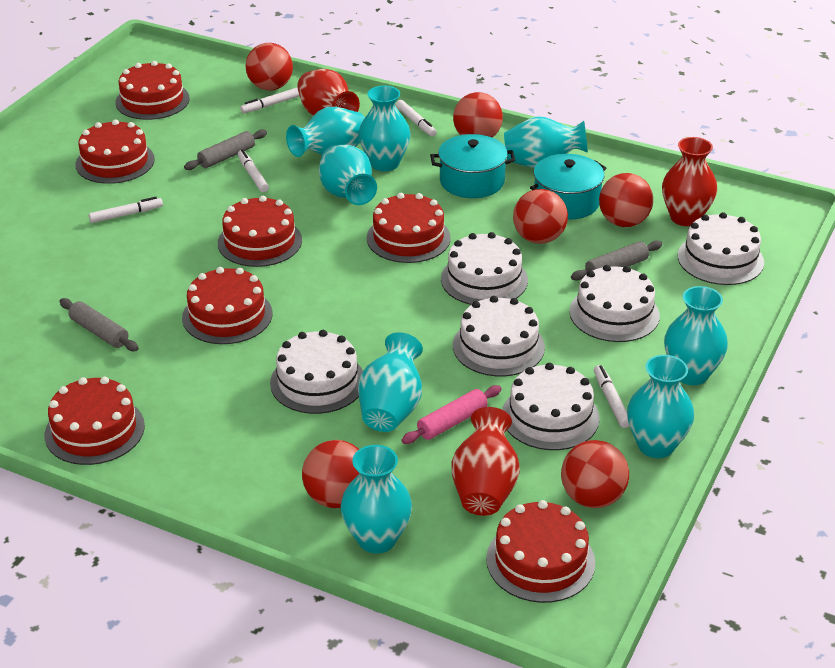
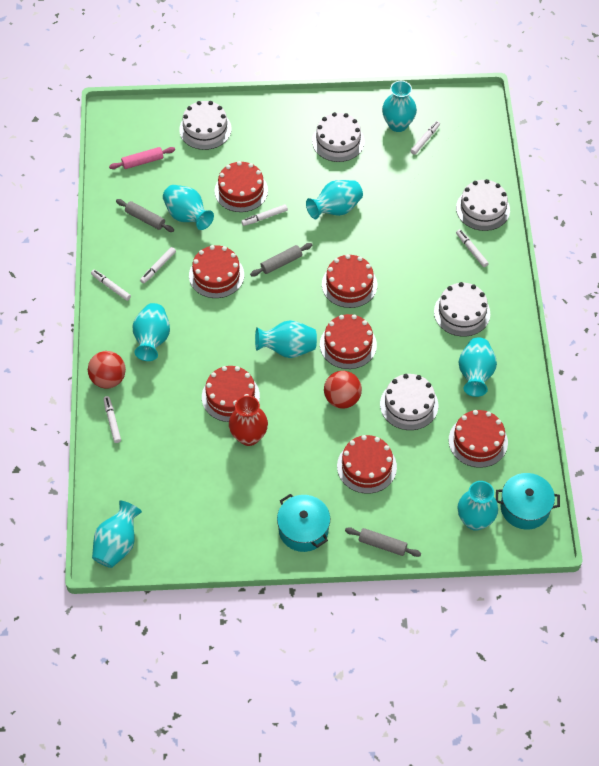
red ball: 6 -> 2
red vase: 3 -> 1
white cake: 6 -> 5
white marker: 5 -> 6

